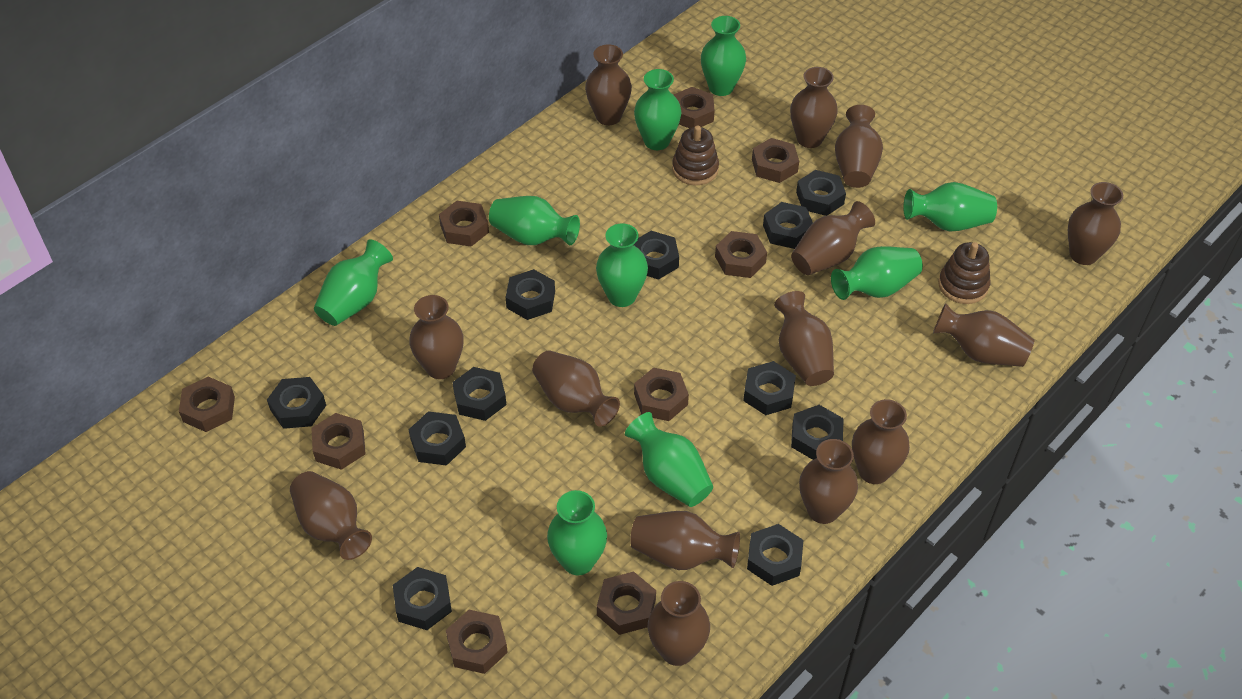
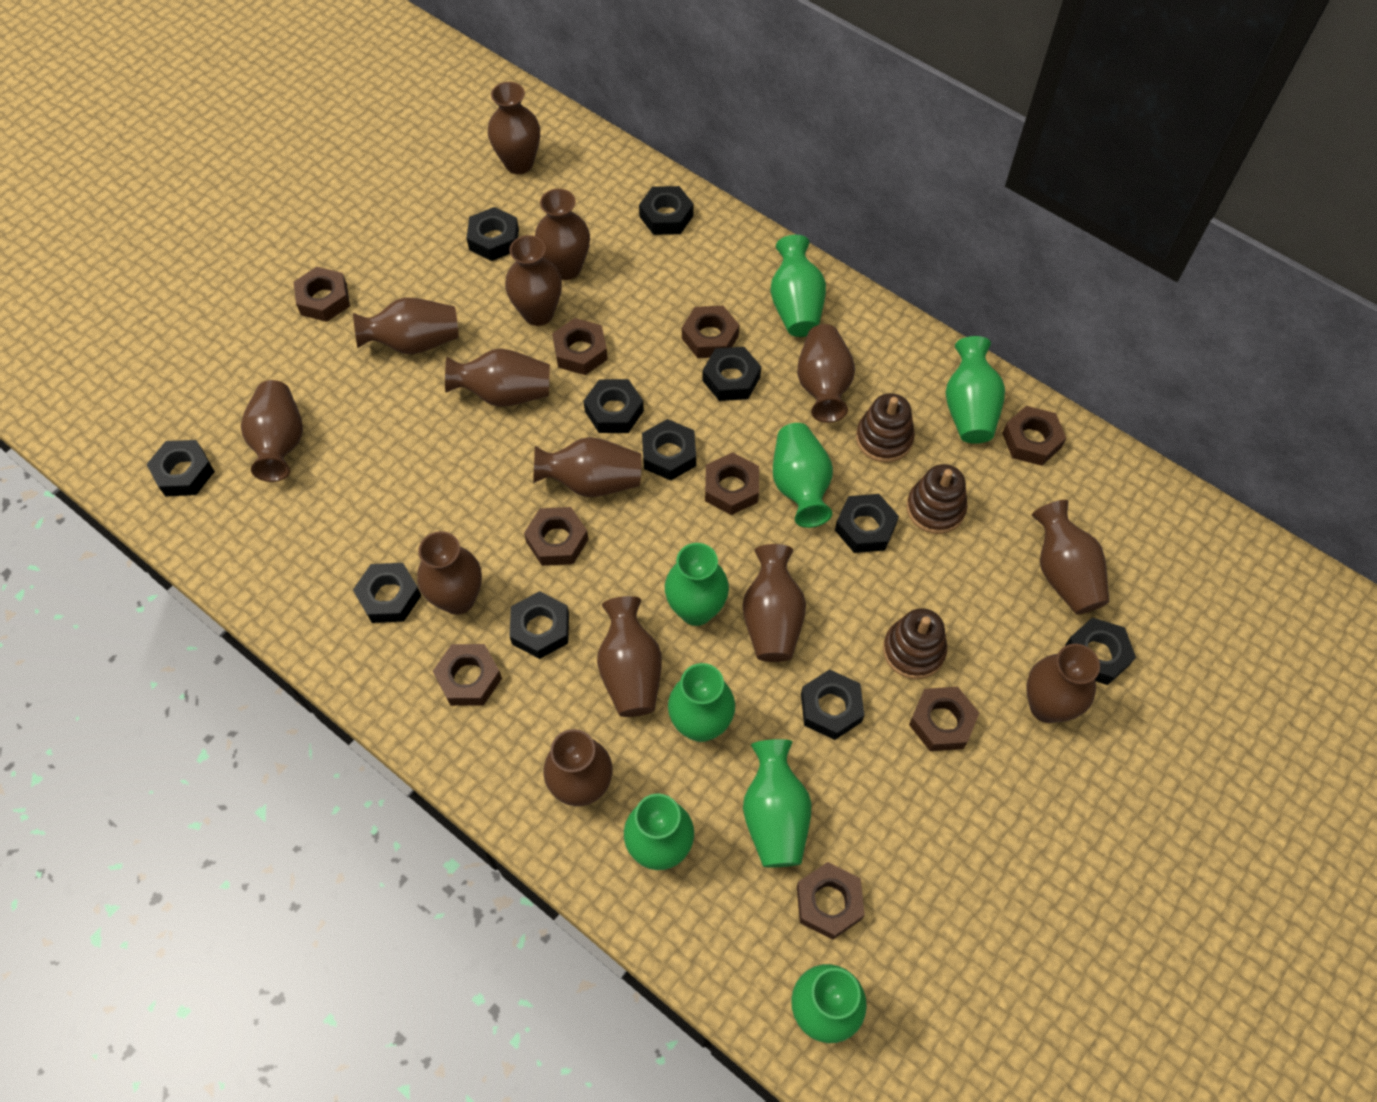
brown stacking toy: 2 -> 3
green vase: 9 -> 8

